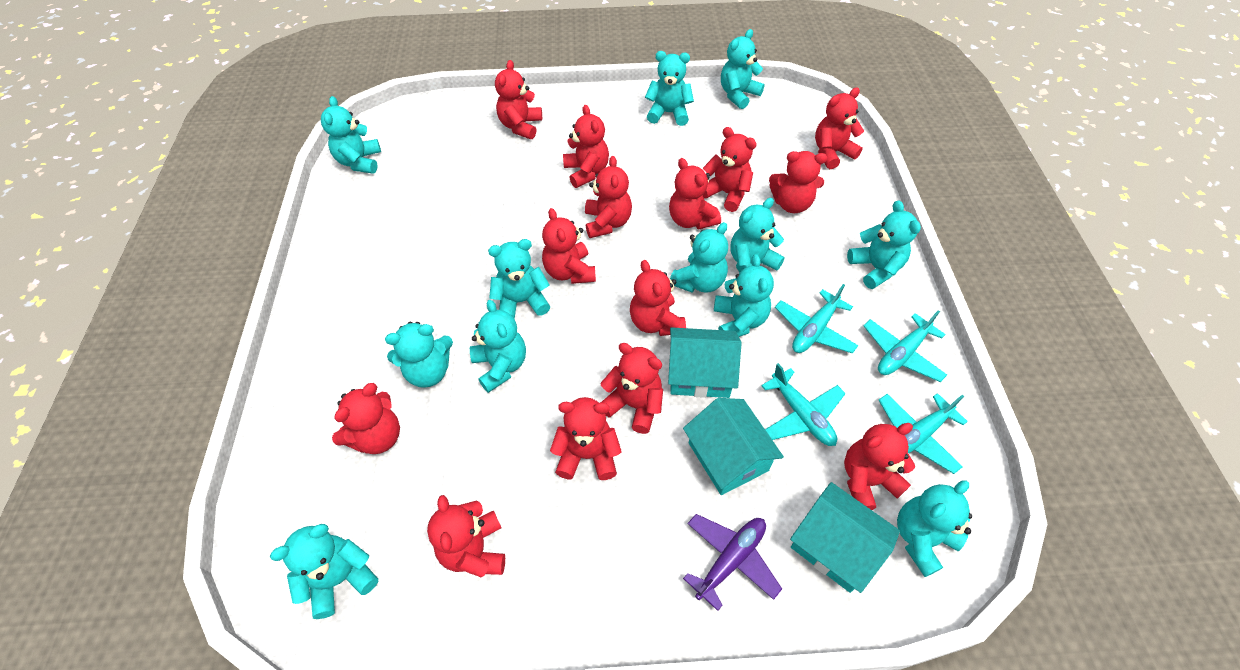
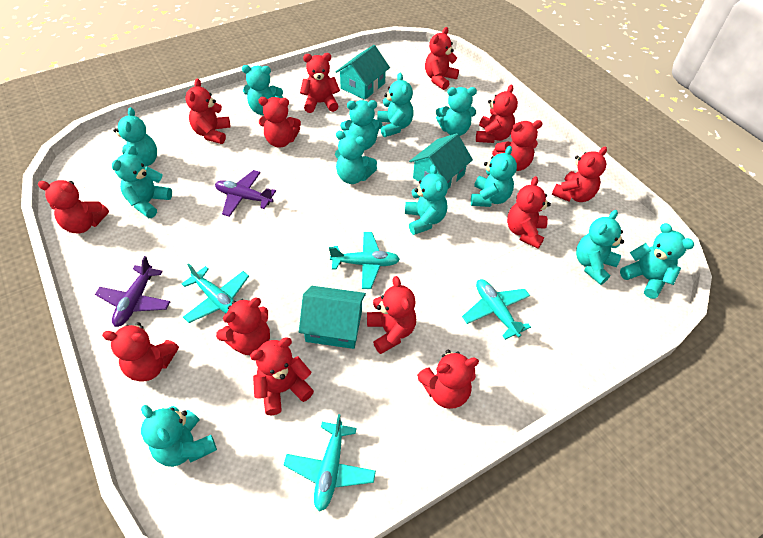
purple plane: 1 -> 2

